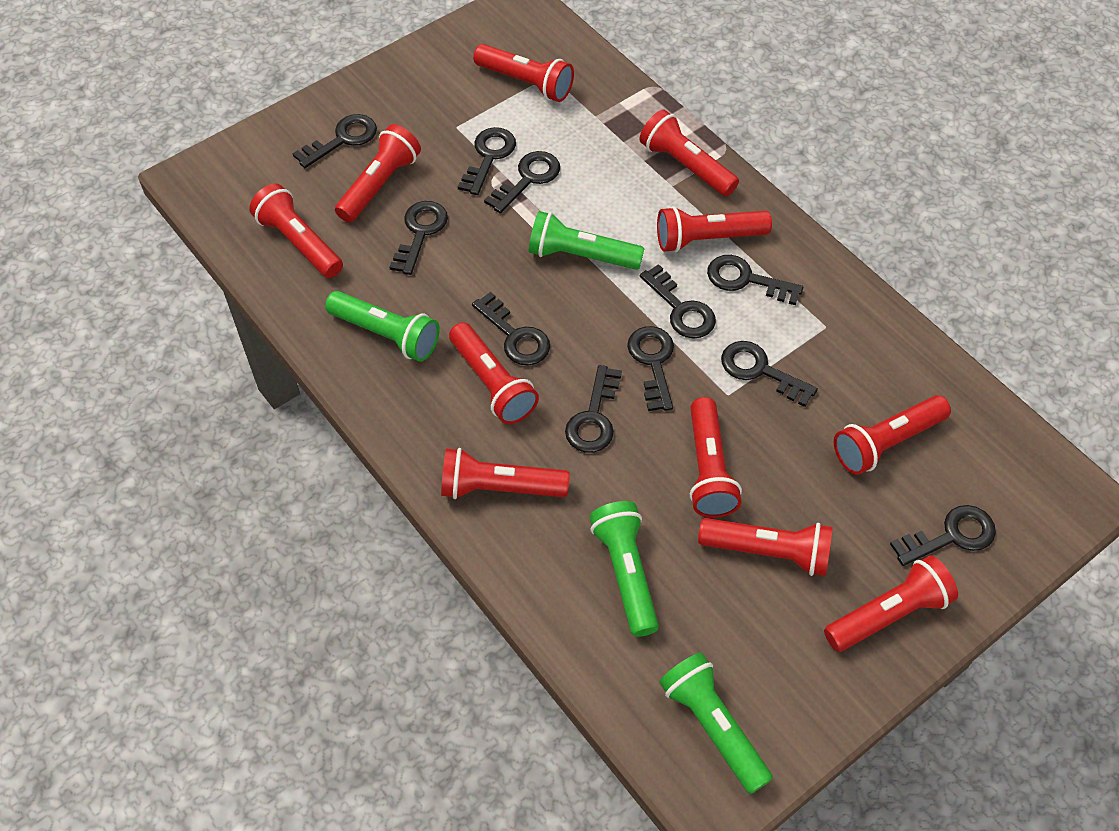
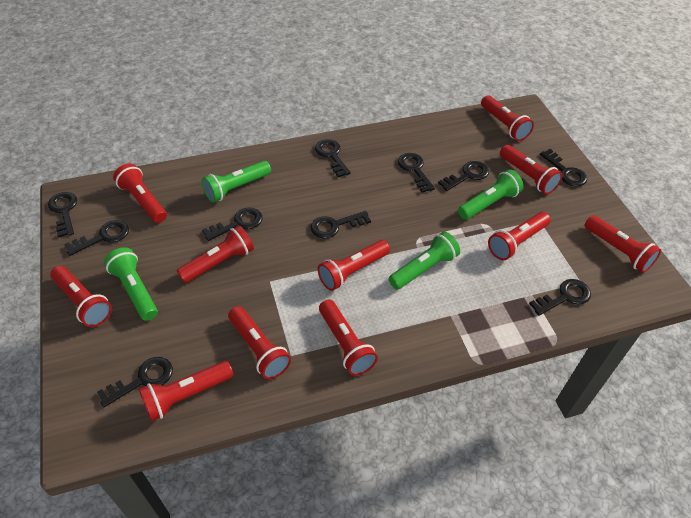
black key: 11 -> 10

